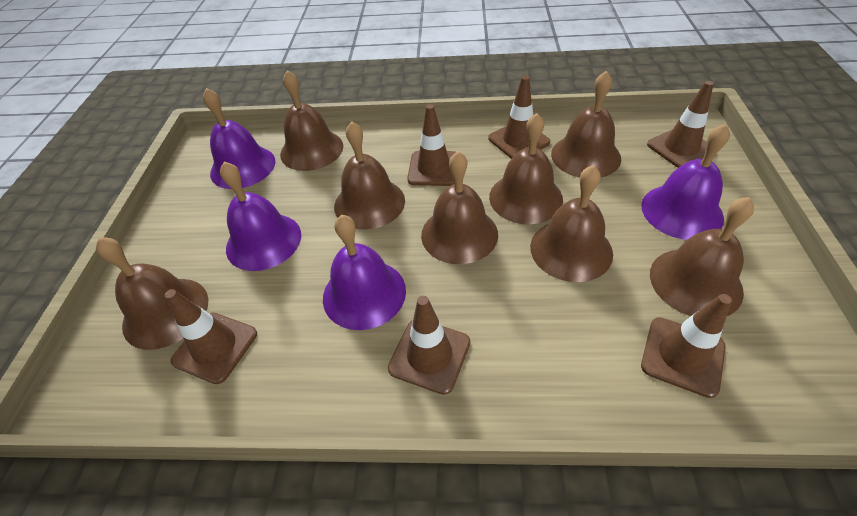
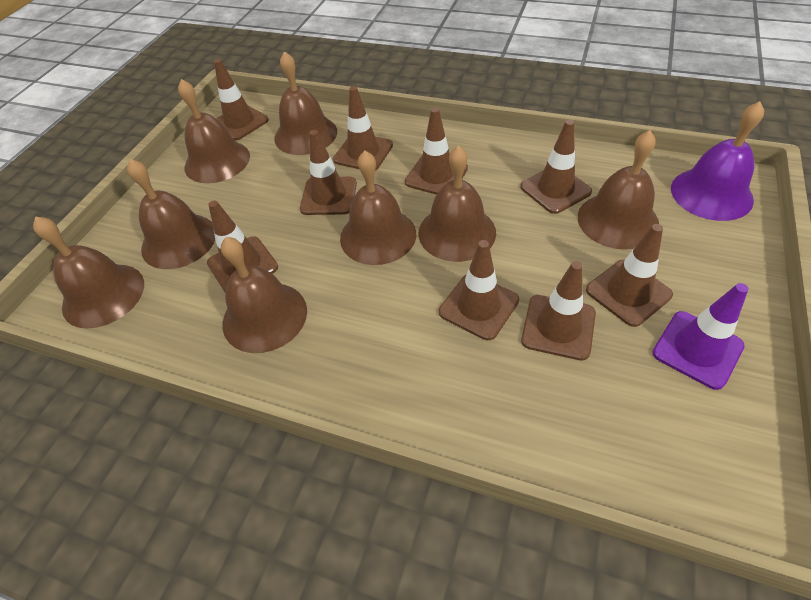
brown traffic cone: 6 -> 9
purple bell: 4 -> 1
purple traffic cone: 0 -> 1

